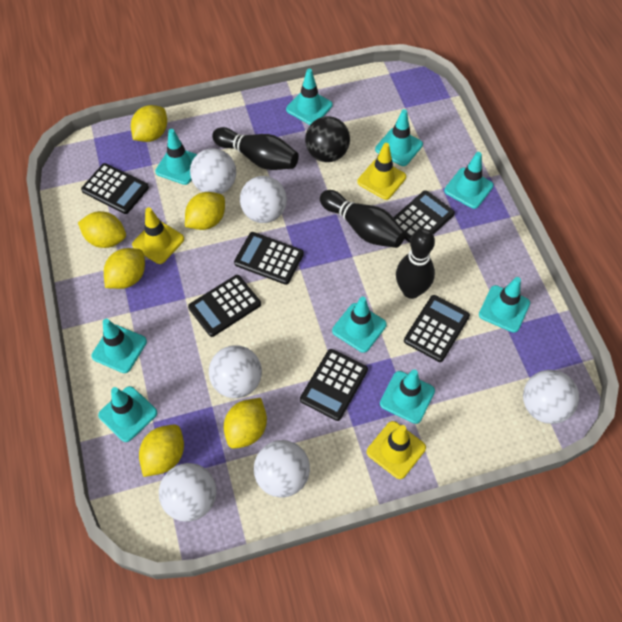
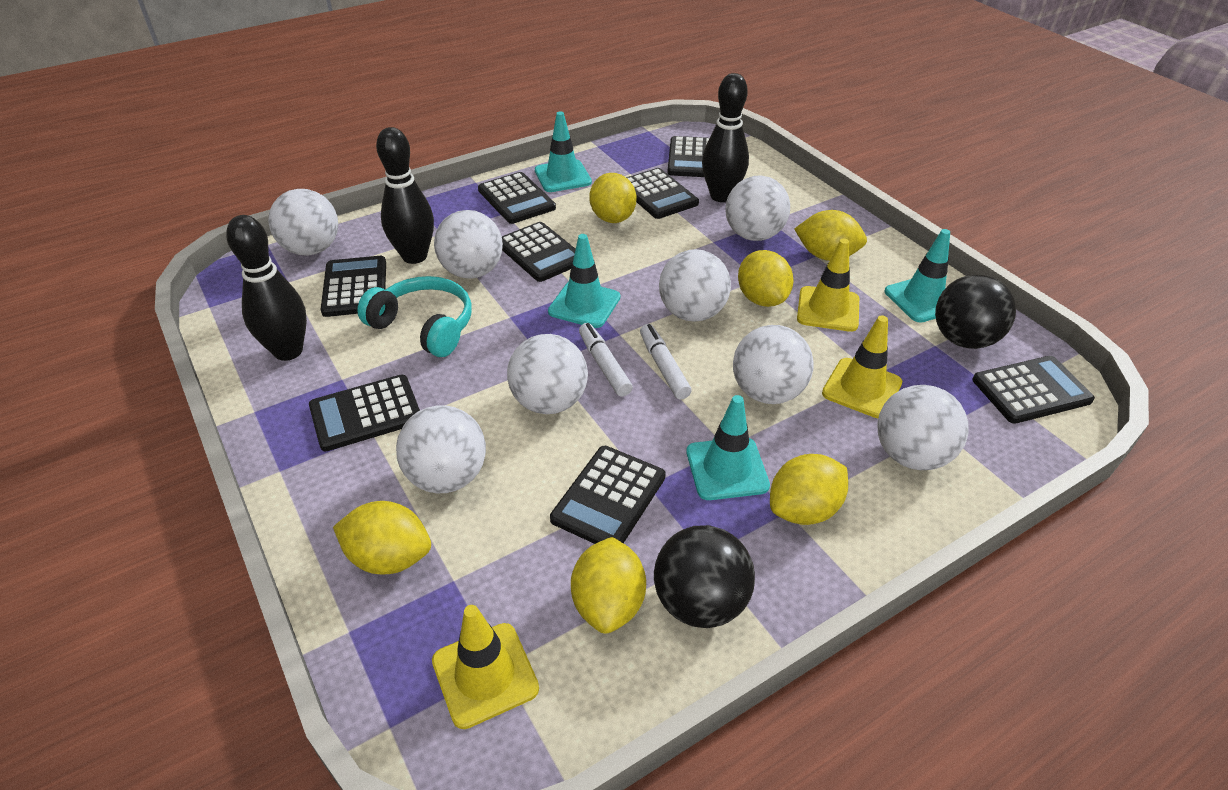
black ball: 1 -> 2
black calculator: 6 -> 8
turquoise headphones: 0 -> 1
turquoise traffic cone: 9 -> 4
white ball: 6 -> 8
white marker: 0 -> 2

